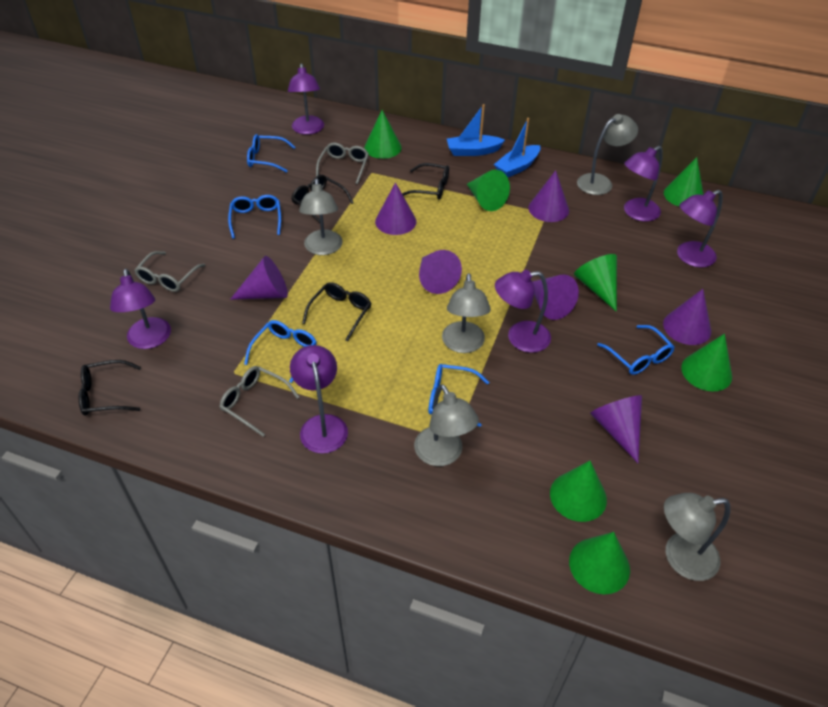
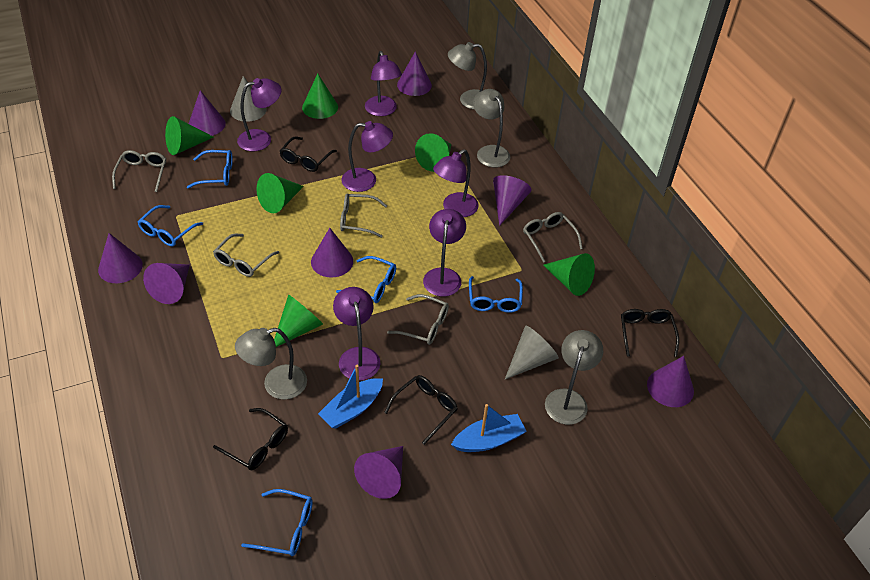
green cone: 7 -> 6
grey cone: 0 -> 2
grey glasses: 3 -> 5
grey lamp: 5 -> 4
purple cone: 7 -> 8

